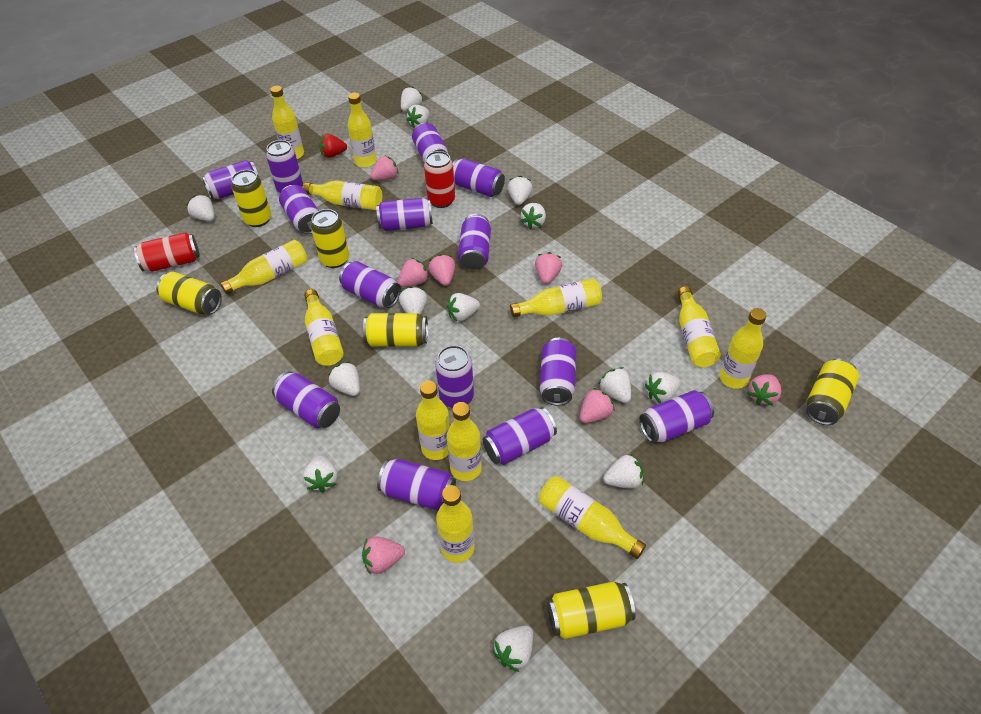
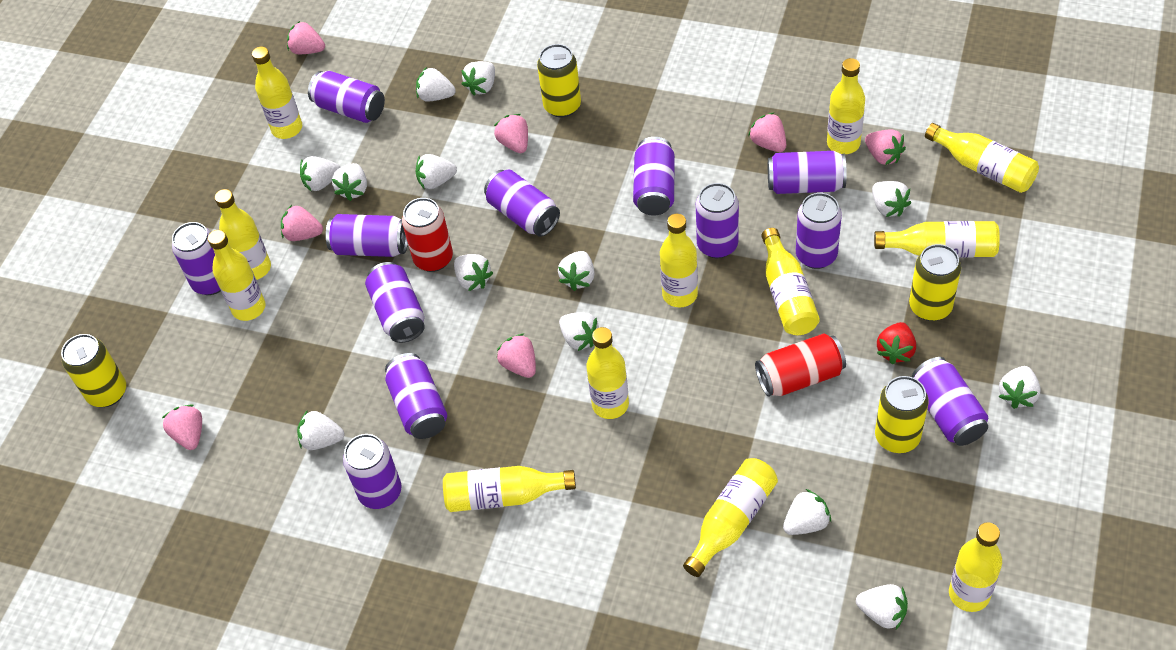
purple can: 14 -> 12
yellow can: 6 -> 4

